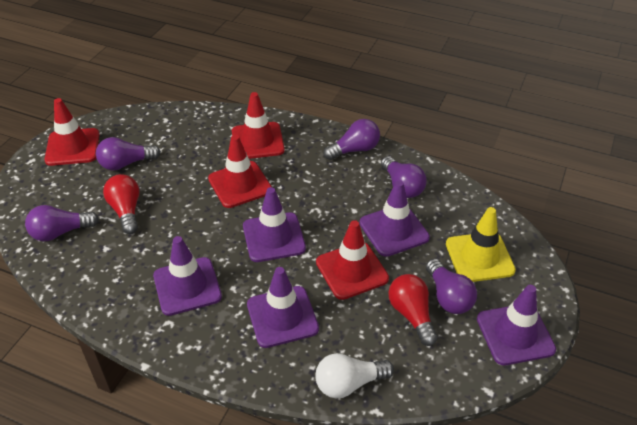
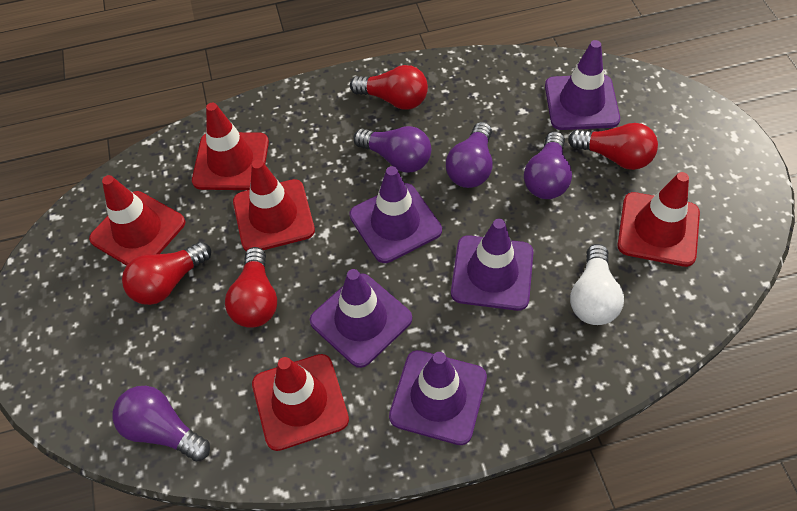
purple light bulb: 5 -> 4
red light bulb: 2 -> 4
red traffic cone: 4 -> 5
yellow traffic cone: 1 -> 0

